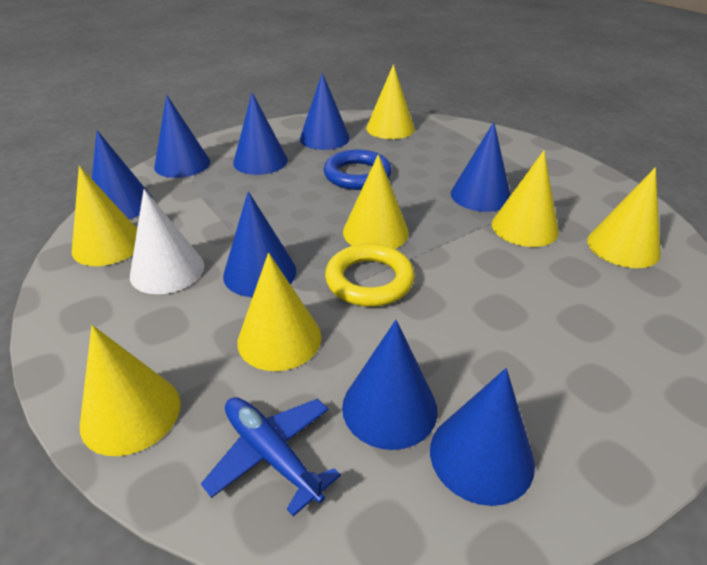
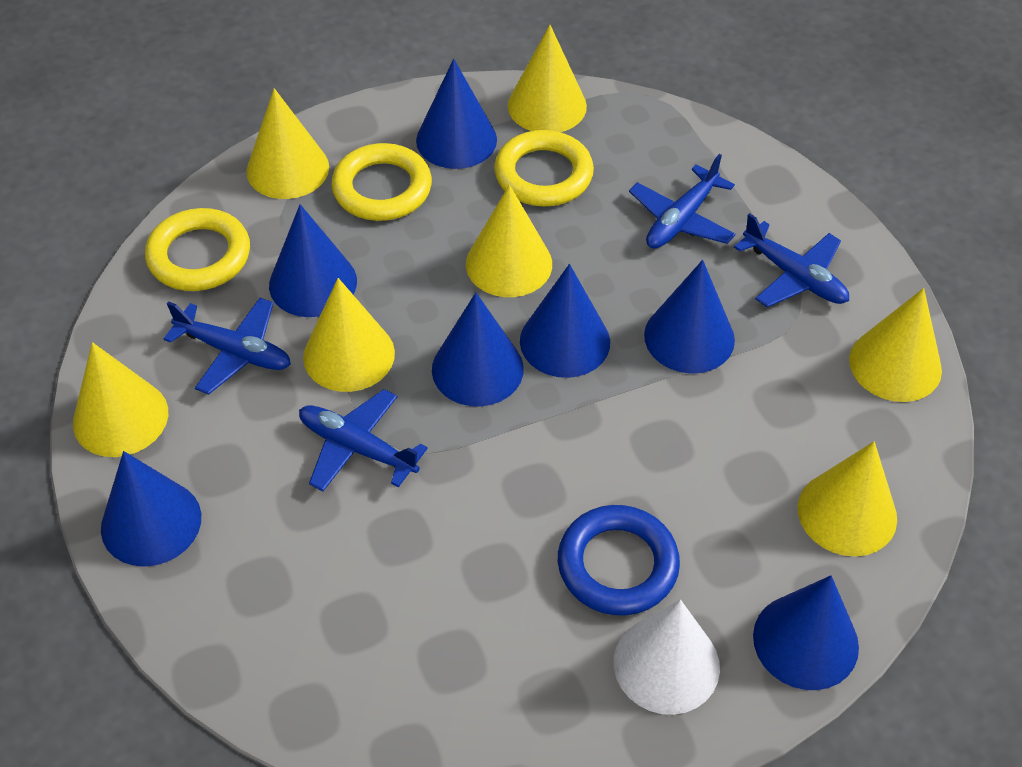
blue cone: 8 -> 7
blue plane: 1 -> 4
yellow ring: 1 -> 3

